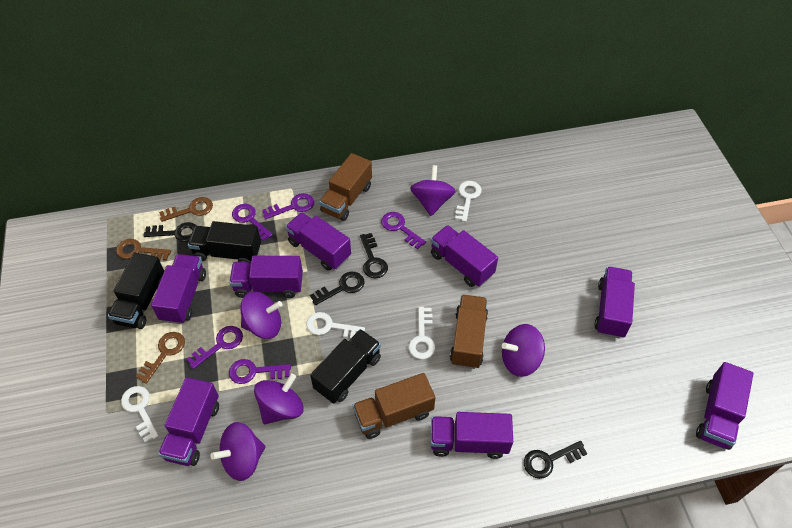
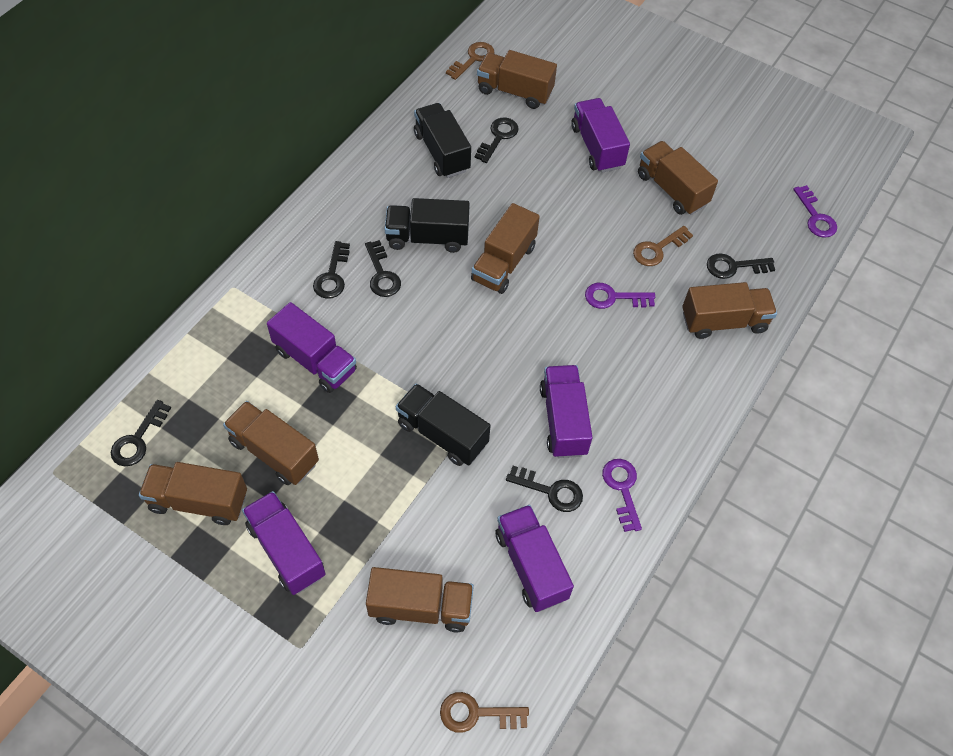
black key: 4 -> 6
brown truck: 3 -> 7
purple key: 5 -> 3
purple spinning top: 5 -> 0
purple truck: 8 -> 5
white key: 4 -> 0

